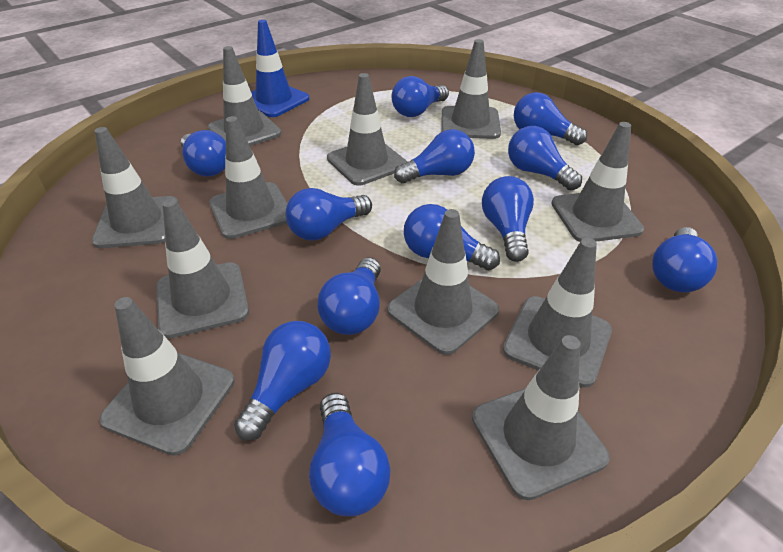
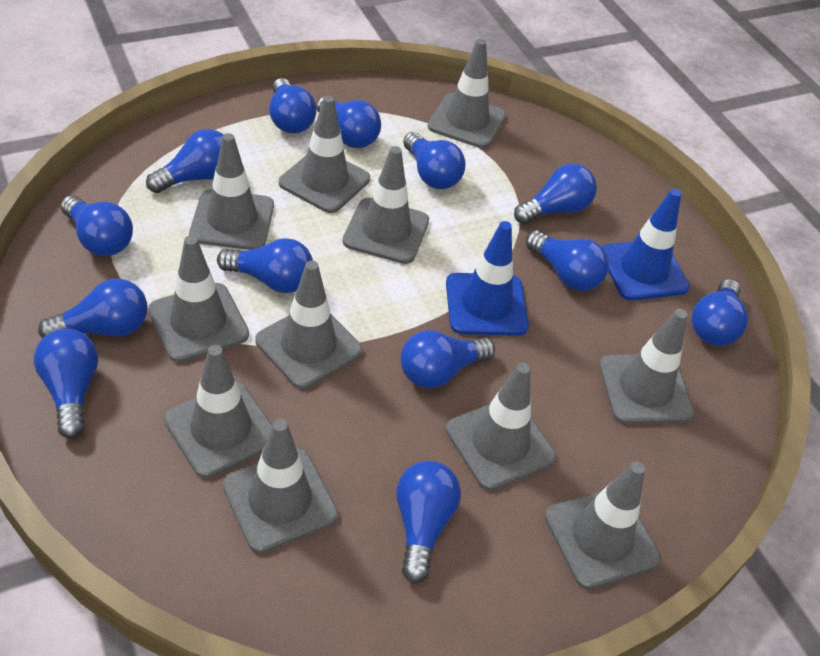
blue light bulb: 12 -> 13
blue traffic cone: 1 -> 2

